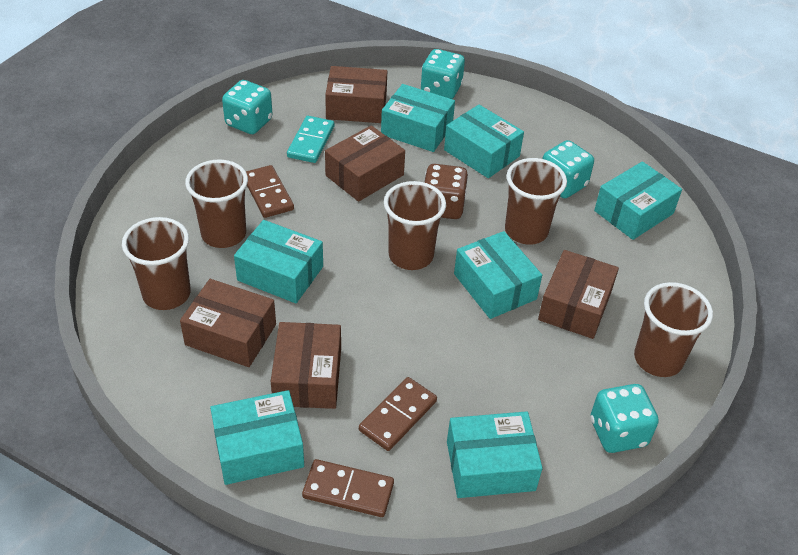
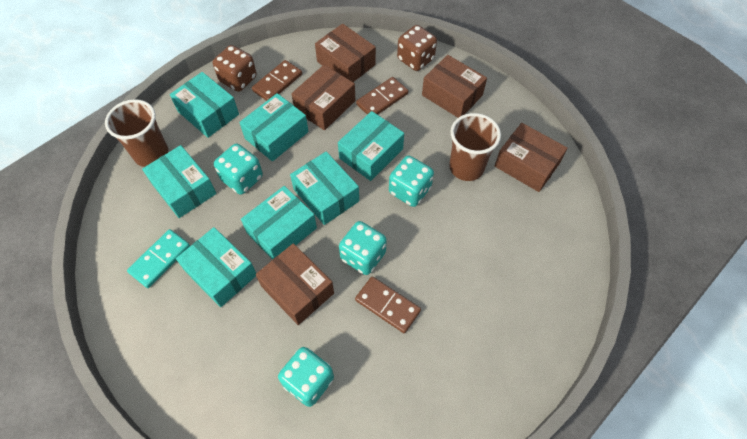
brown cup: 5 -> 2
brown dice: 1 -> 2

